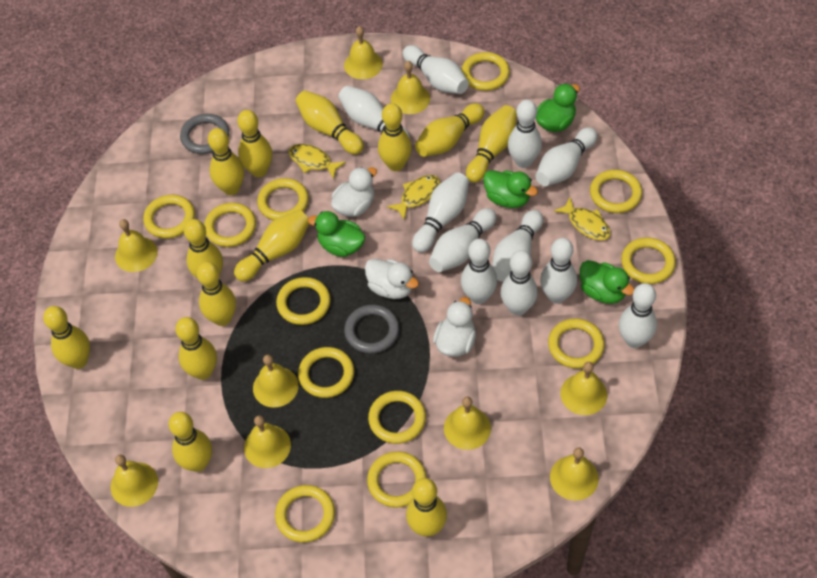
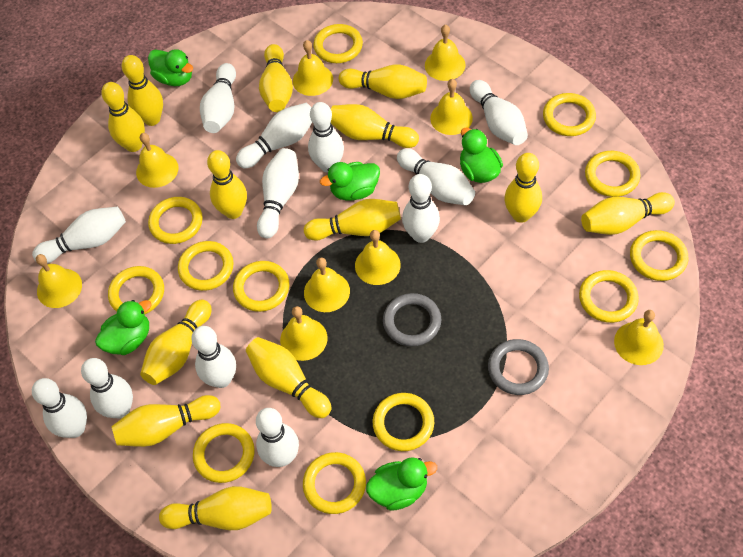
green duck: 4 -> 5
white bowling pin: 11 -> 12
white duck: 3 -> 0
yellow fish: 3 -> 0

